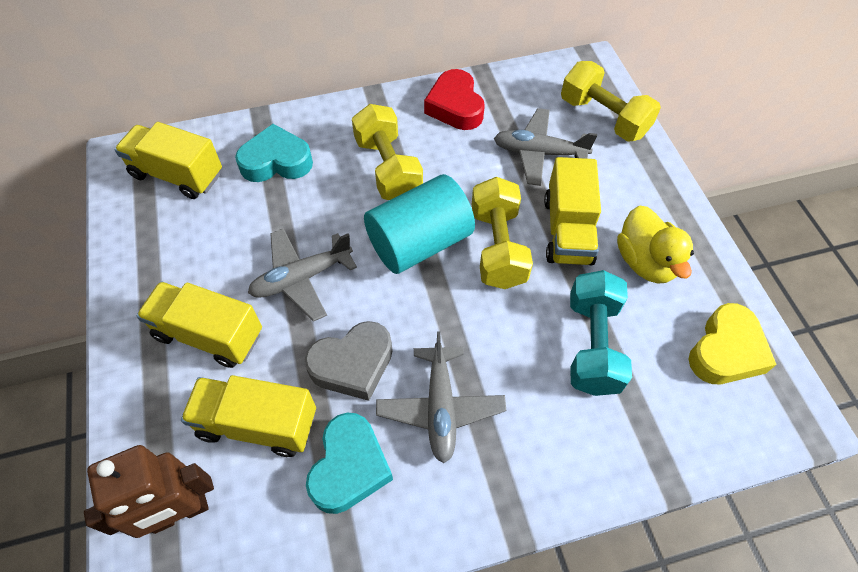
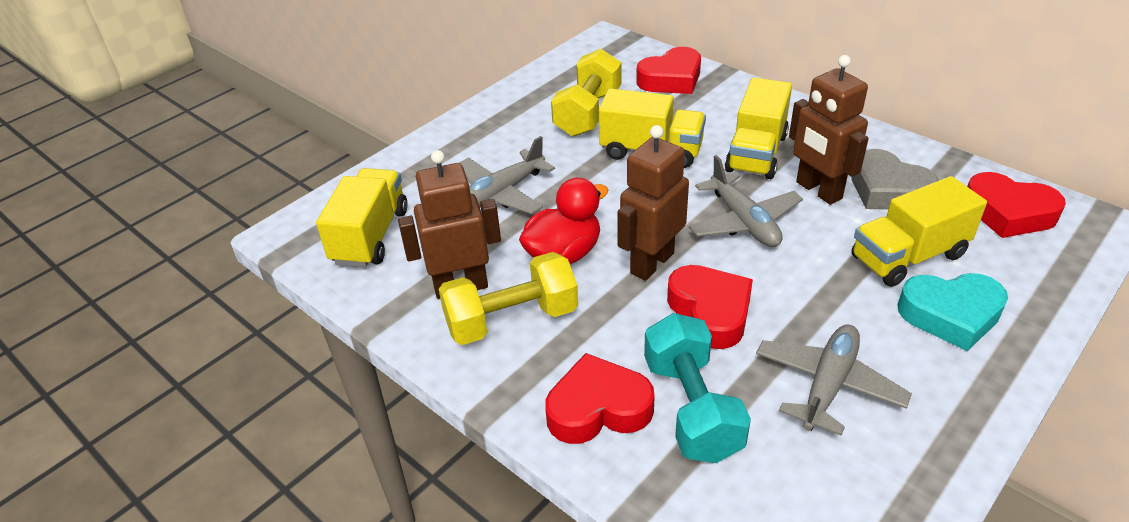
brown robot: 1 -> 3
red duck: 0 -> 1
red heart: 1 -> 4
turquoise cylinder: 1 -> 0
turquoise heart: 2 -> 1
yellow duck: 1 -> 0
yellow dumbbell: 3 -> 2
yellow heart: 1 -> 0

